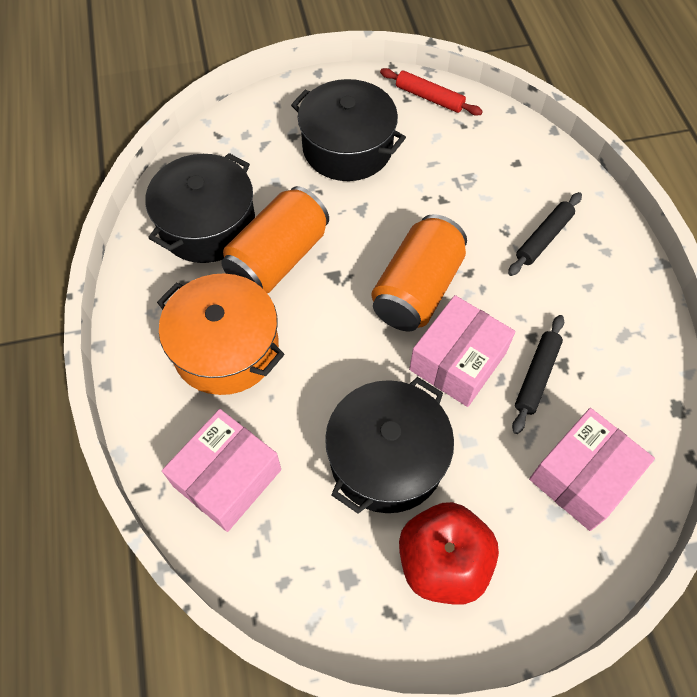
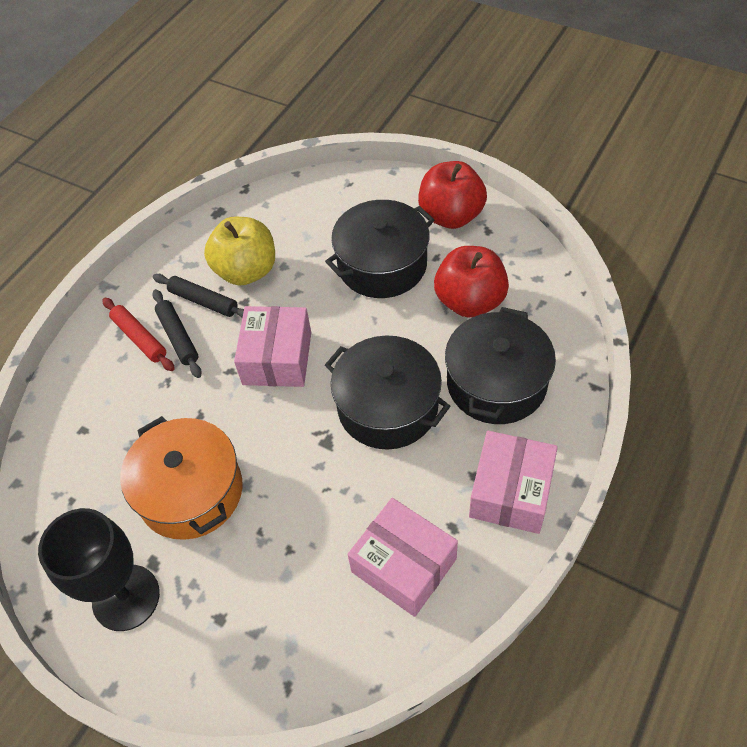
black goblet: 0 -> 1
orange can: 2 -> 0
red apple: 1 -> 2
yellow apple: 0 -> 1

